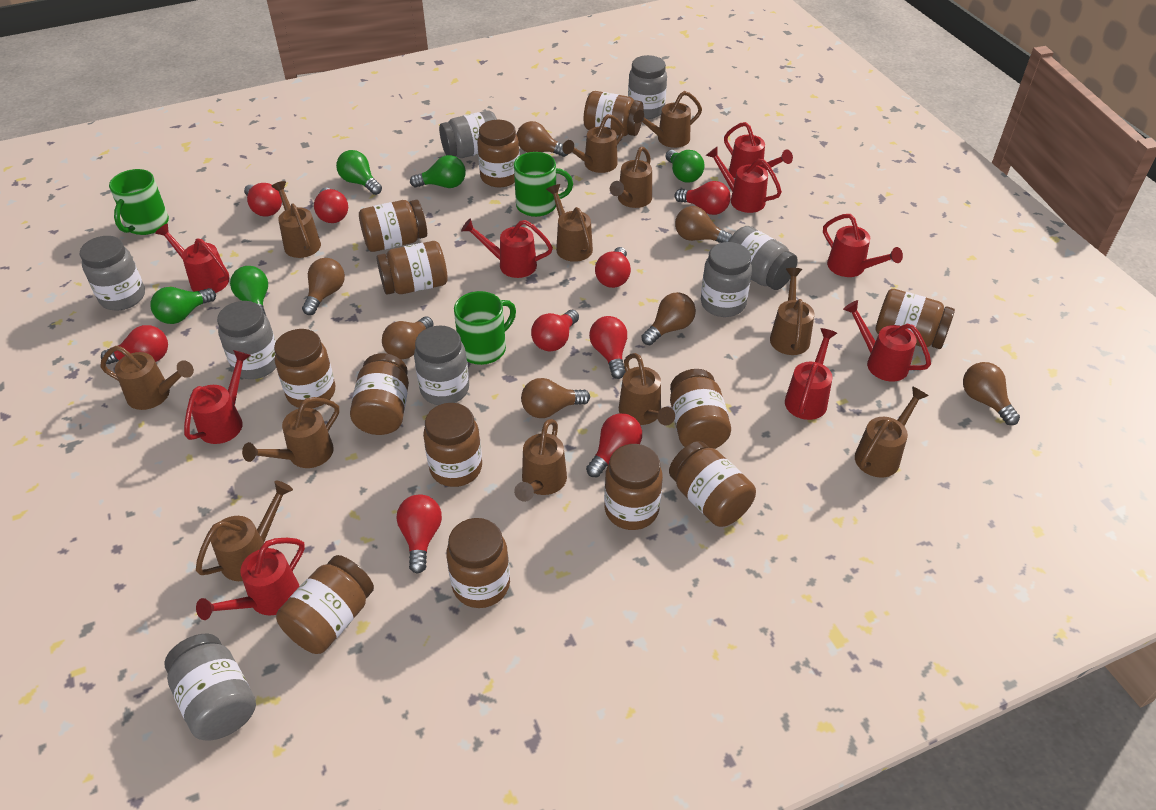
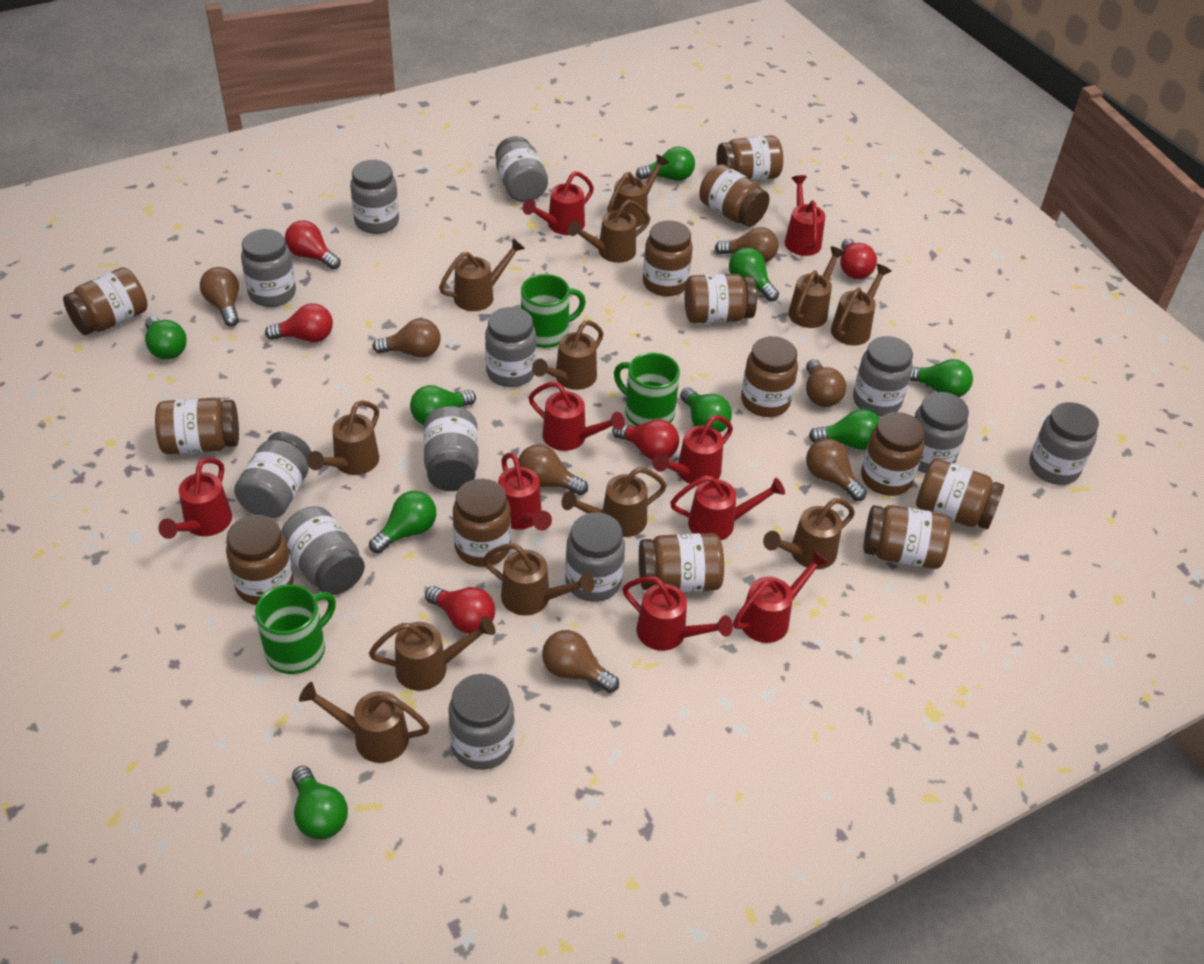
green light bulb: 5 -> 9
grey jar: 8 -> 12
red light bulb: 9 -> 5

